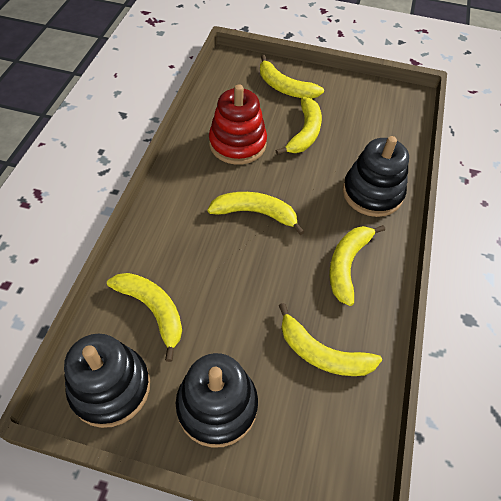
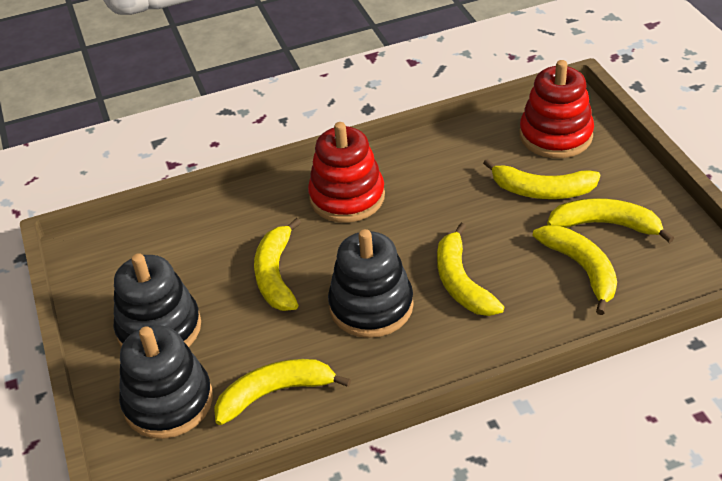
red stacking toy: 1 -> 2

